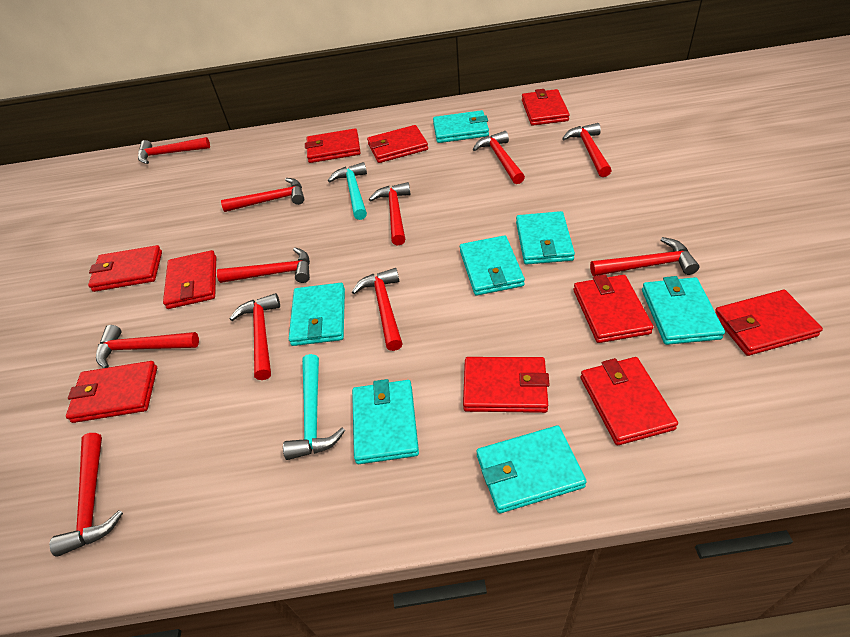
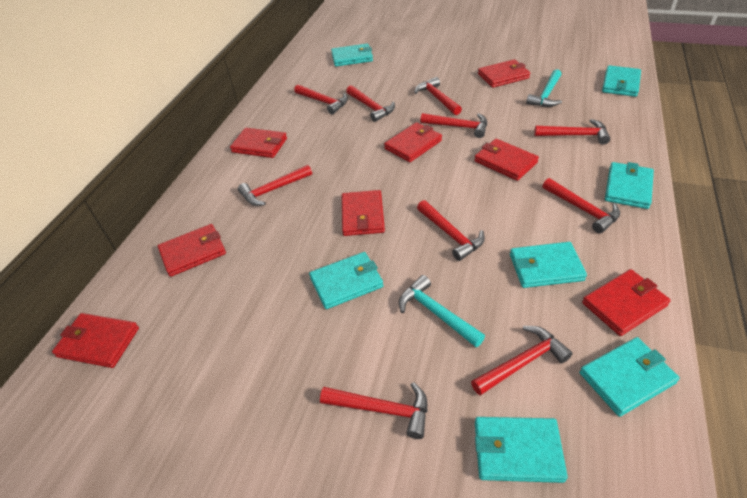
red hammer: 11 -> 10
red wallet: 10 -> 8

